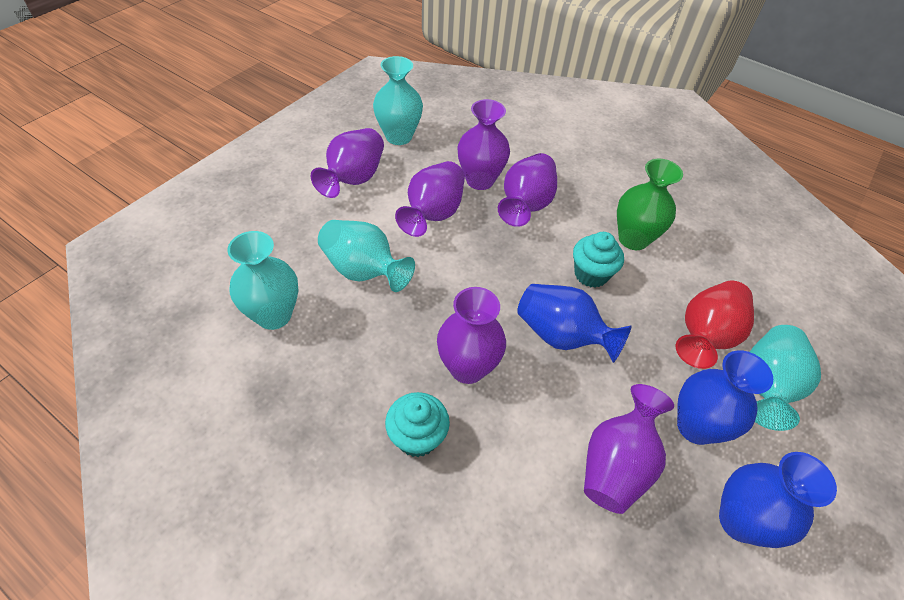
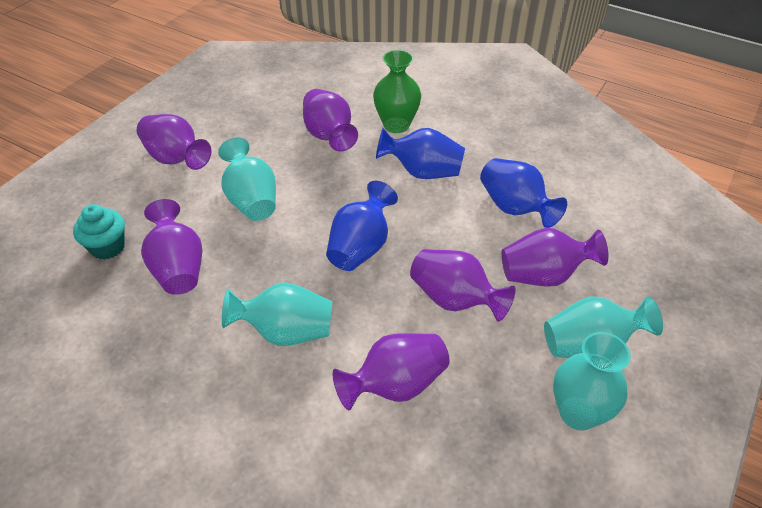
red vase: 1 -> 0
turquoise cupcake: 2 -> 1

